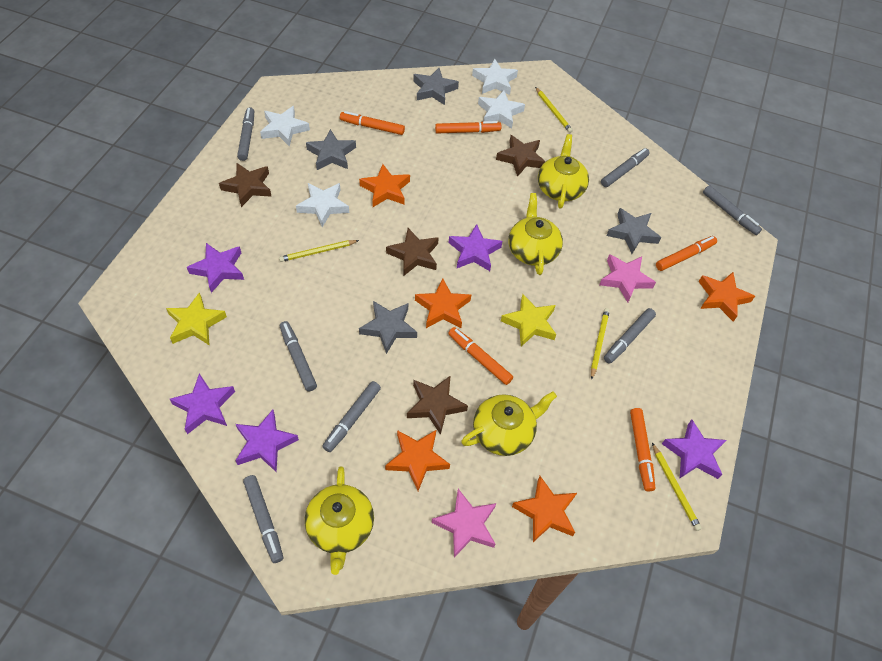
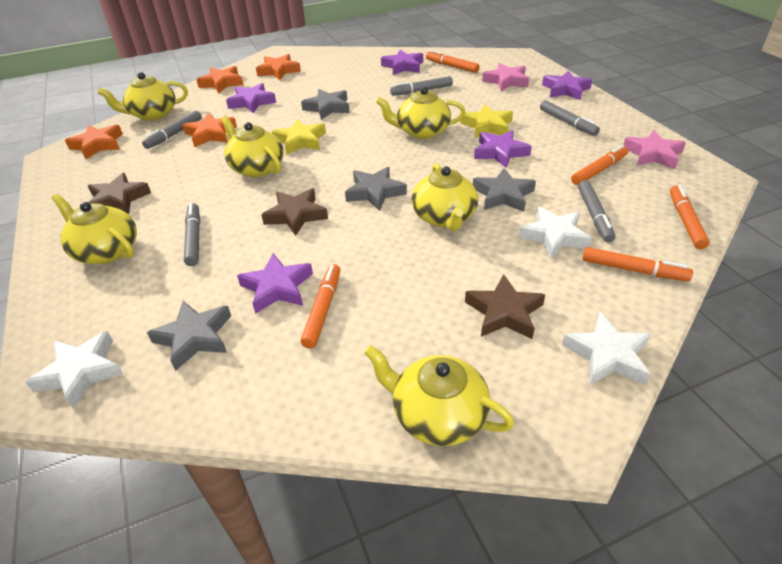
brown star: 4 -> 3
grey marker: 7 -> 5
orange star: 5 -> 4
white star: 4 -> 3
yellow pencil: 4 -> 0
yellow teapot: 4 -> 6

